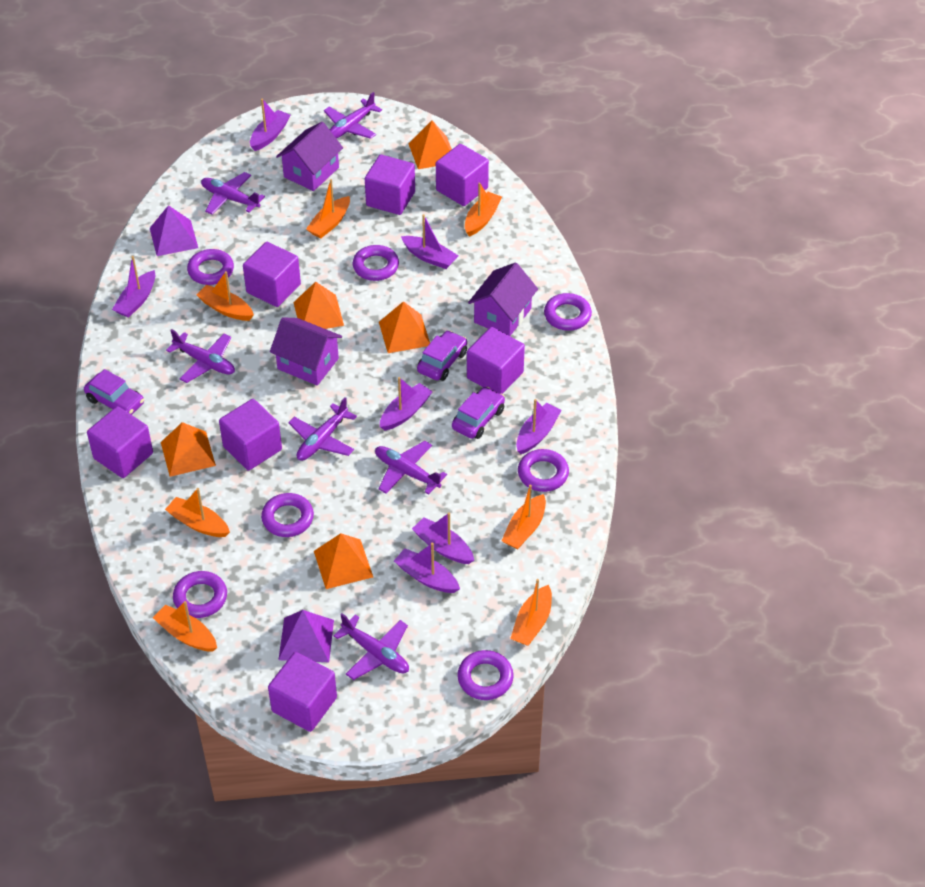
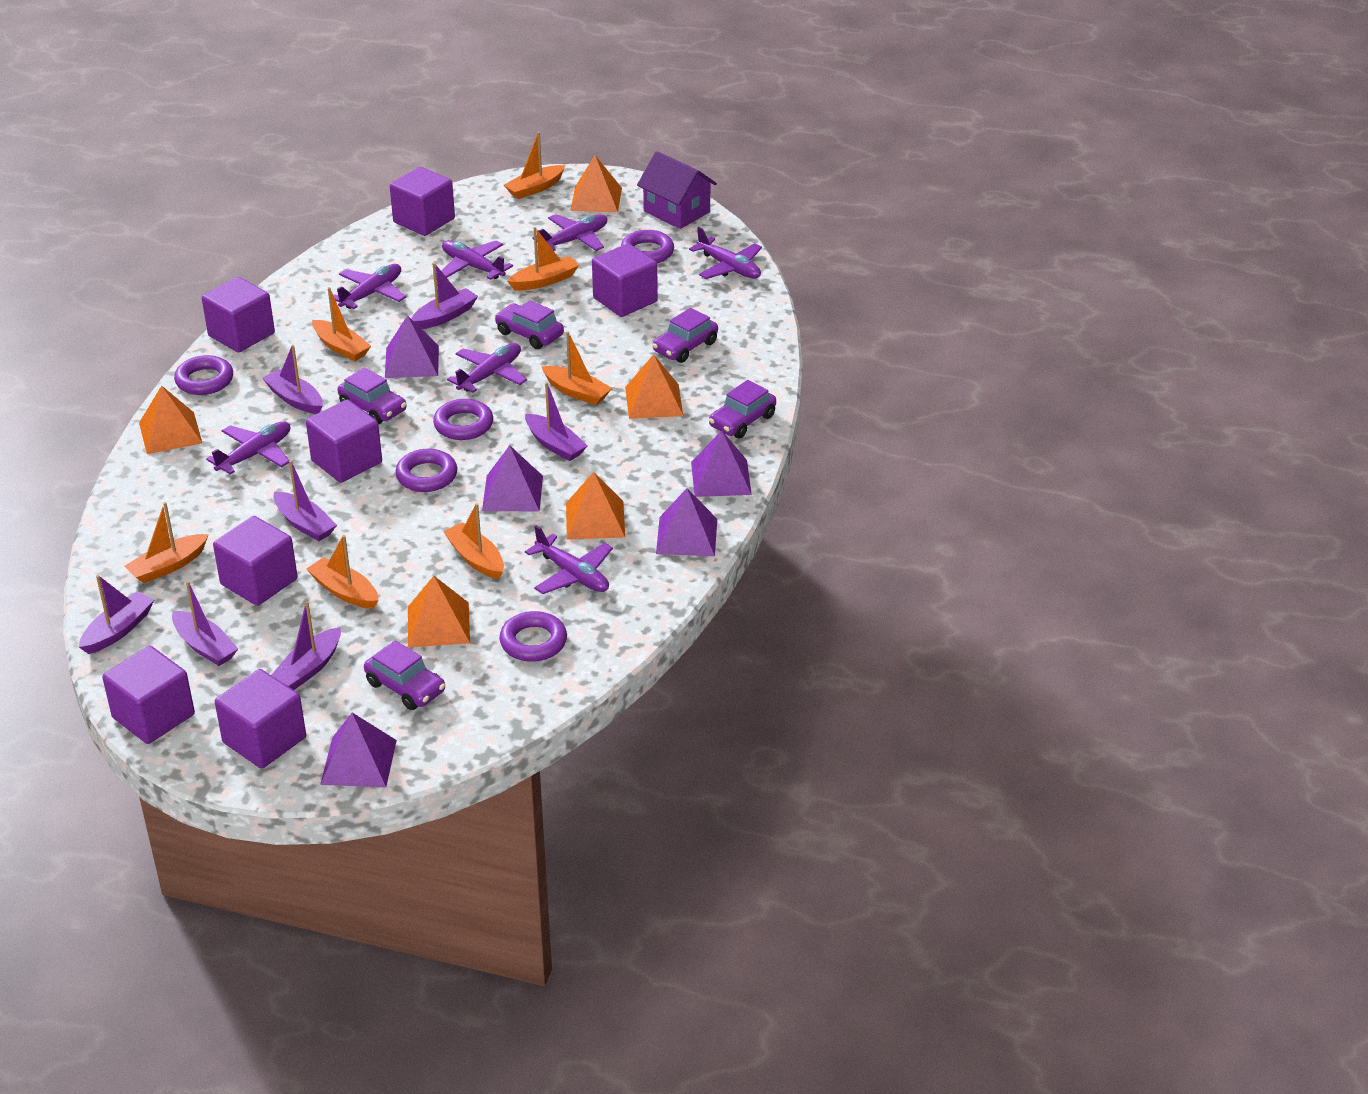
purple car: 3 -> 5
purple house: 3 -> 1
purple plane: 6 -> 7
purple pyramid: 2 -> 5
purple ring: 7 -> 5

